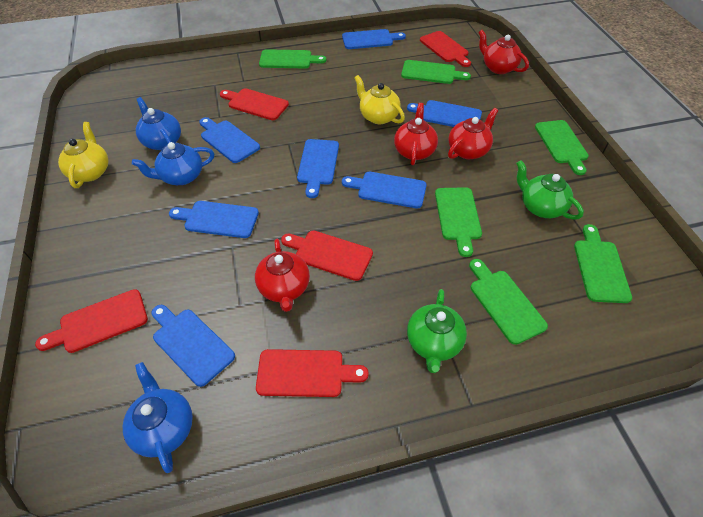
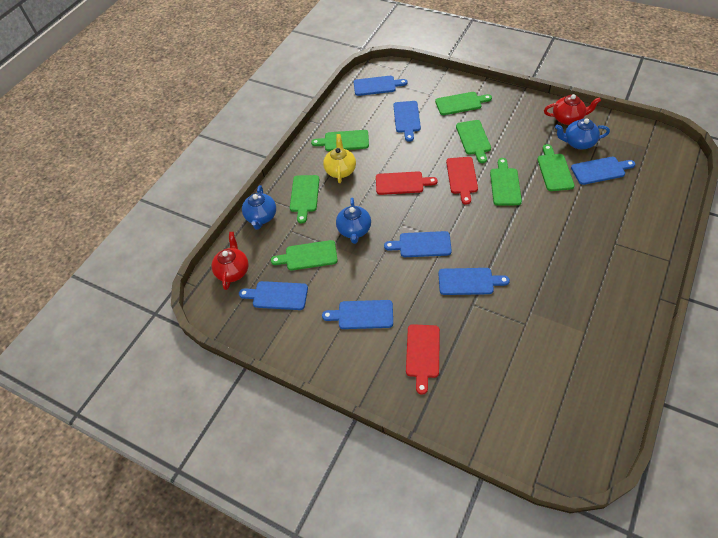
green cutting board: 6 -> 7
green teapot: 2 -> 0
red cutting board: 5 -> 3
red teapot: 4 -> 2
yellow teapot: 2 -> 1

